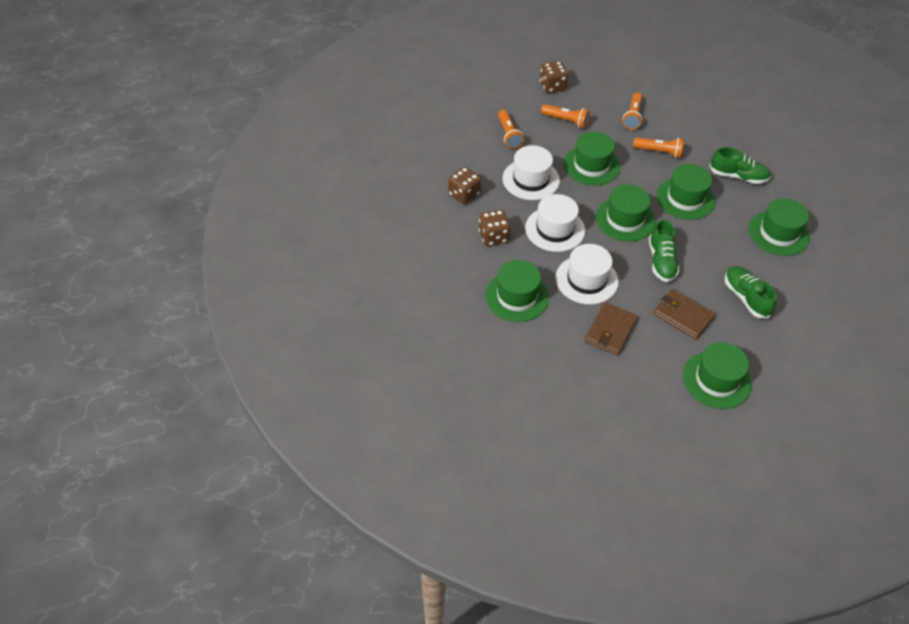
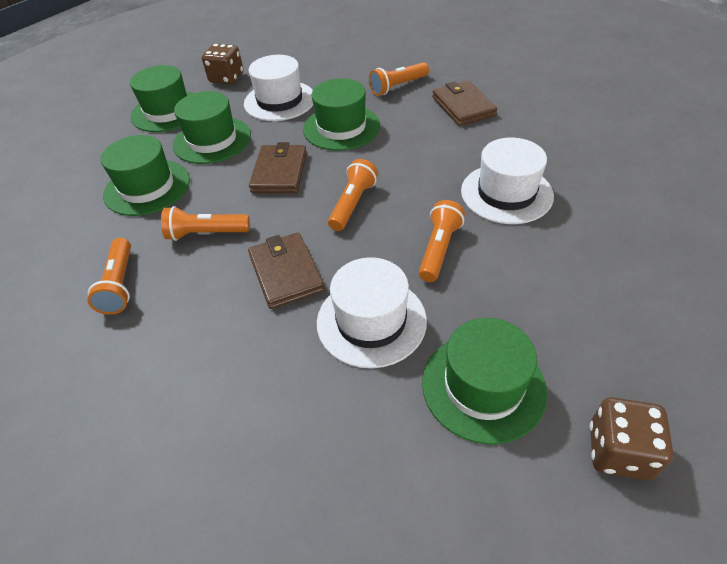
brown dice: 3 -> 2
brown wallet: 2 -> 3
green hat: 6 -> 5
green shoe: 3 -> 0
orange flashlight: 4 -> 5

